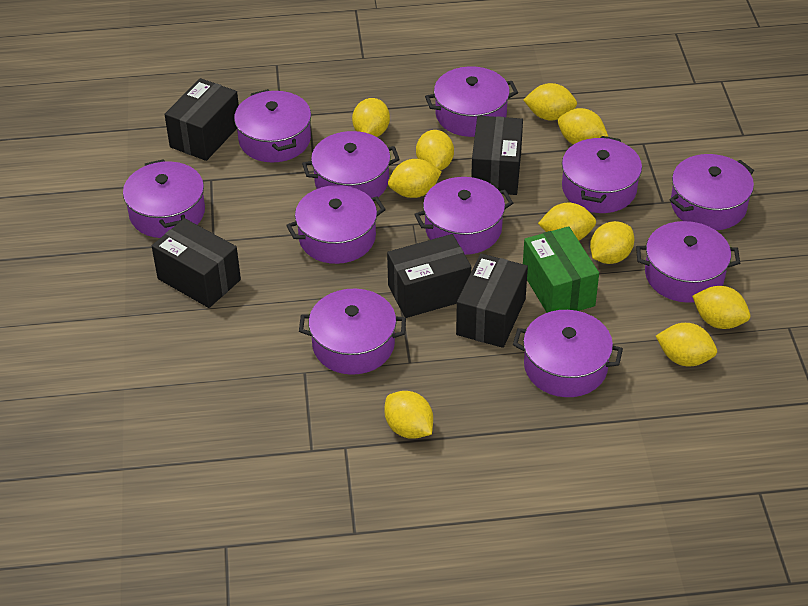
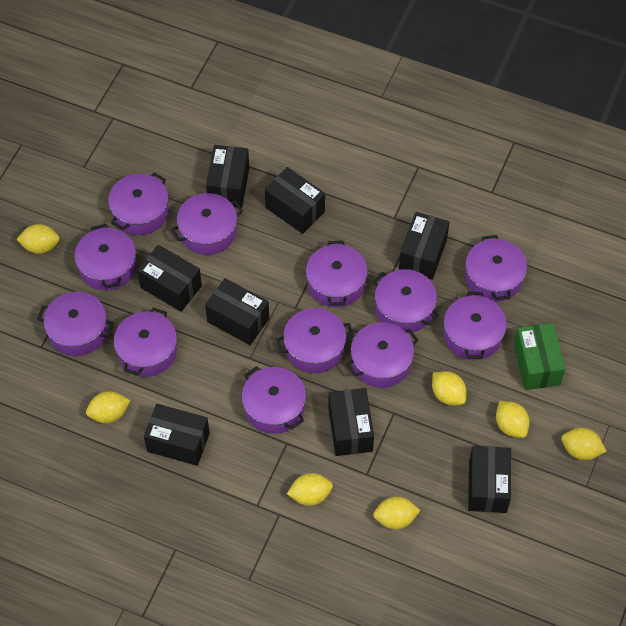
black box: 5 -> 8
purple pot: 11 -> 12
yellow lemon: 10 -> 7

